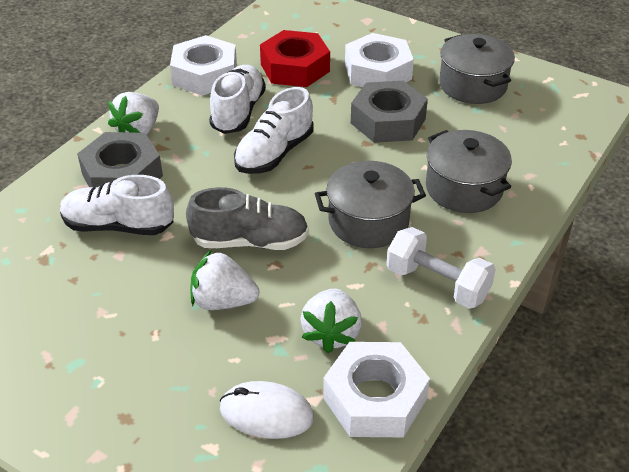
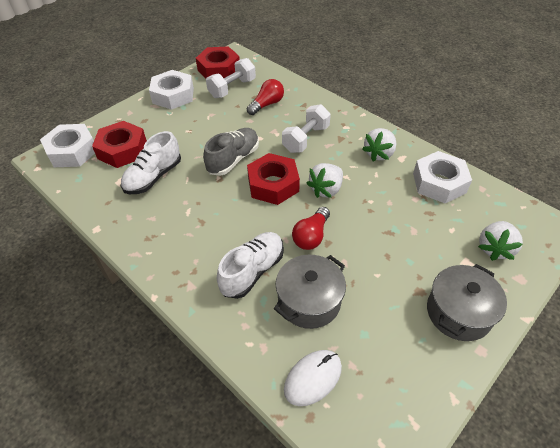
grey nut: 2 -> 0
grey pot: 3 -> 2
red light bulb: 0 -> 2
red nut: 1 -> 3
white dumbbell: 1 -> 2
white shoe: 3 -> 2

